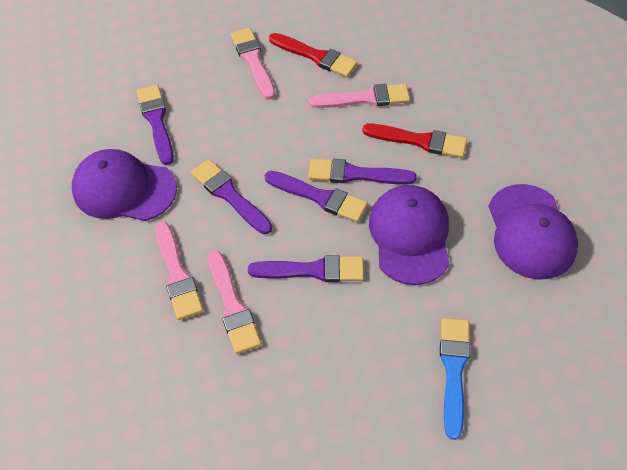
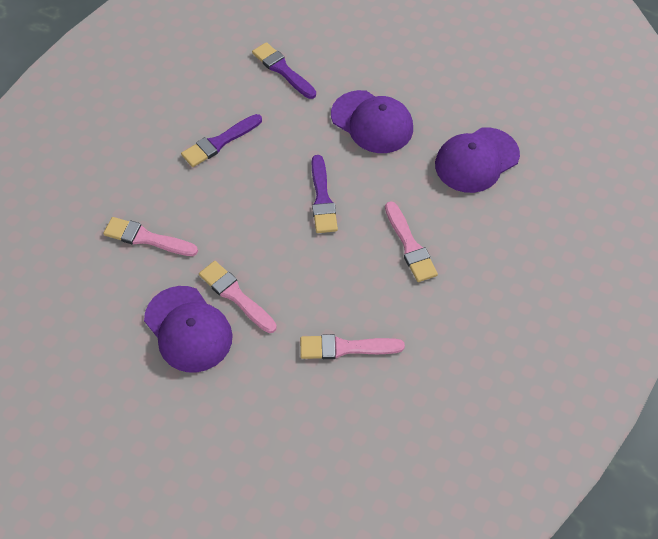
blue brush: 1 -> 0
purple brush: 5 -> 3
red brush: 2 -> 0

